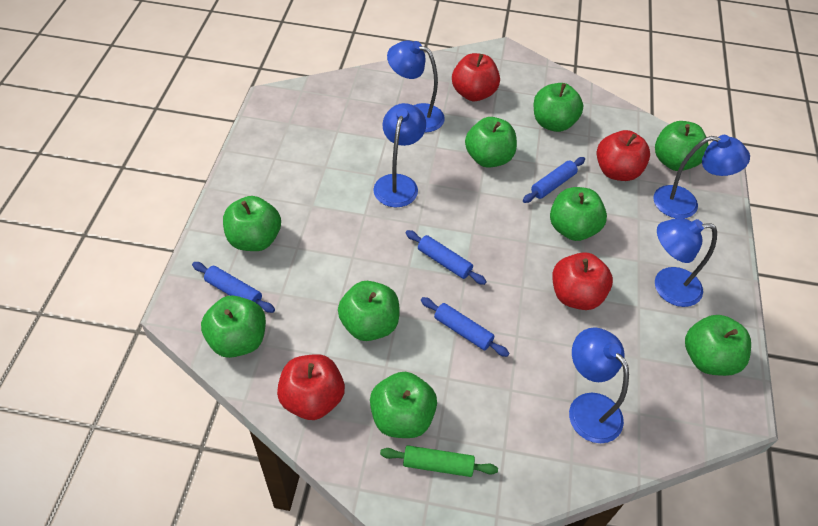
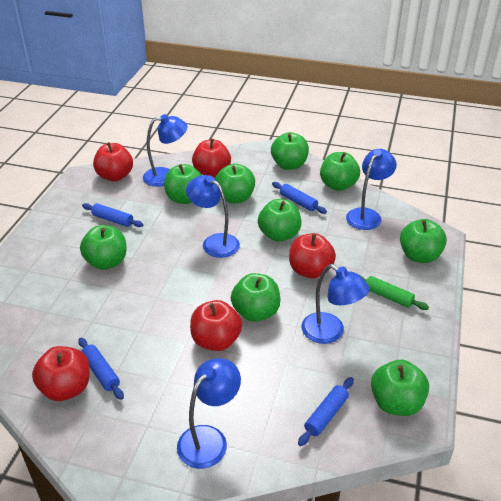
red apple: 4 -> 5

